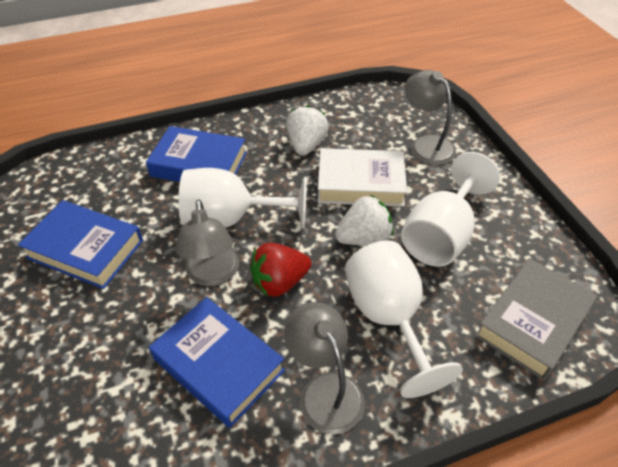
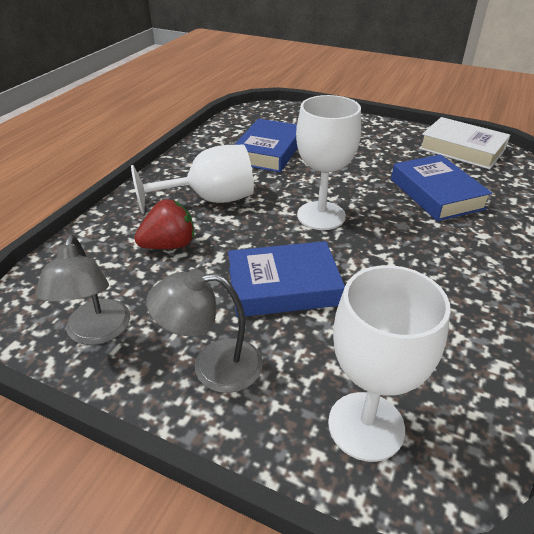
grey book: 1 -> 0
grey lamp: 3 -> 2
white strawberry: 2 -> 0

